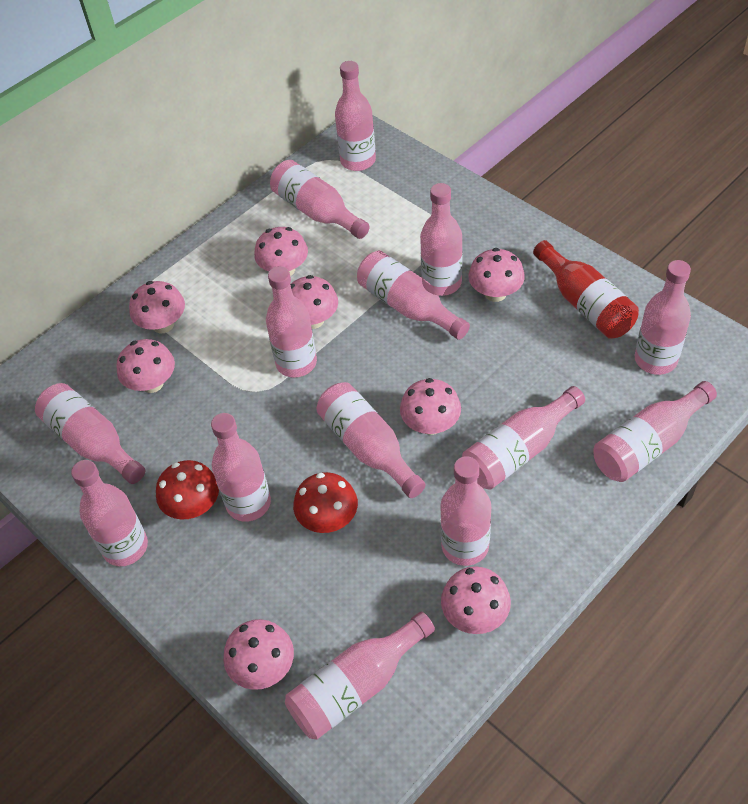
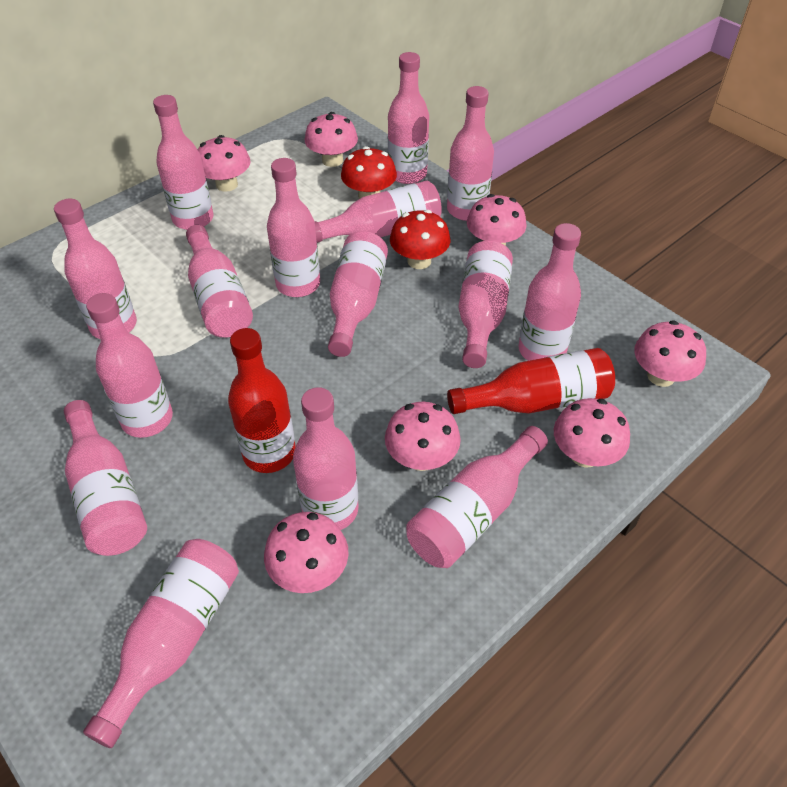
pink bottle: 14 -> 15
pink mushroom: 8 -> 7
red bottle: 1 -> 2

